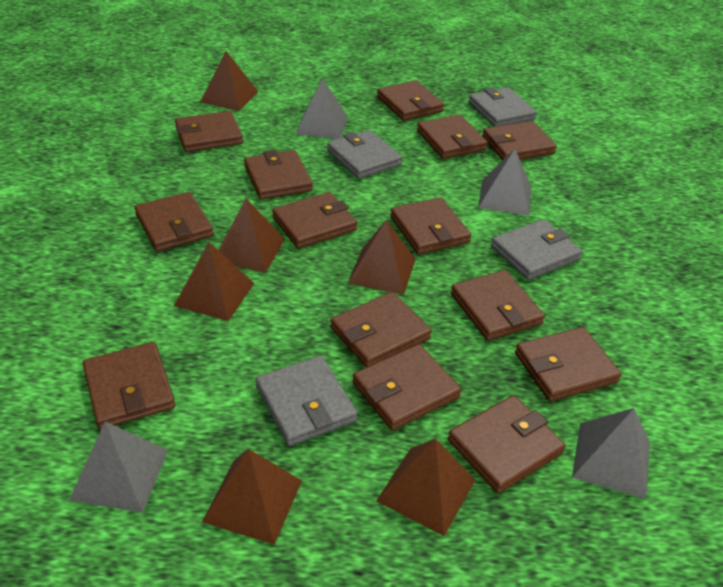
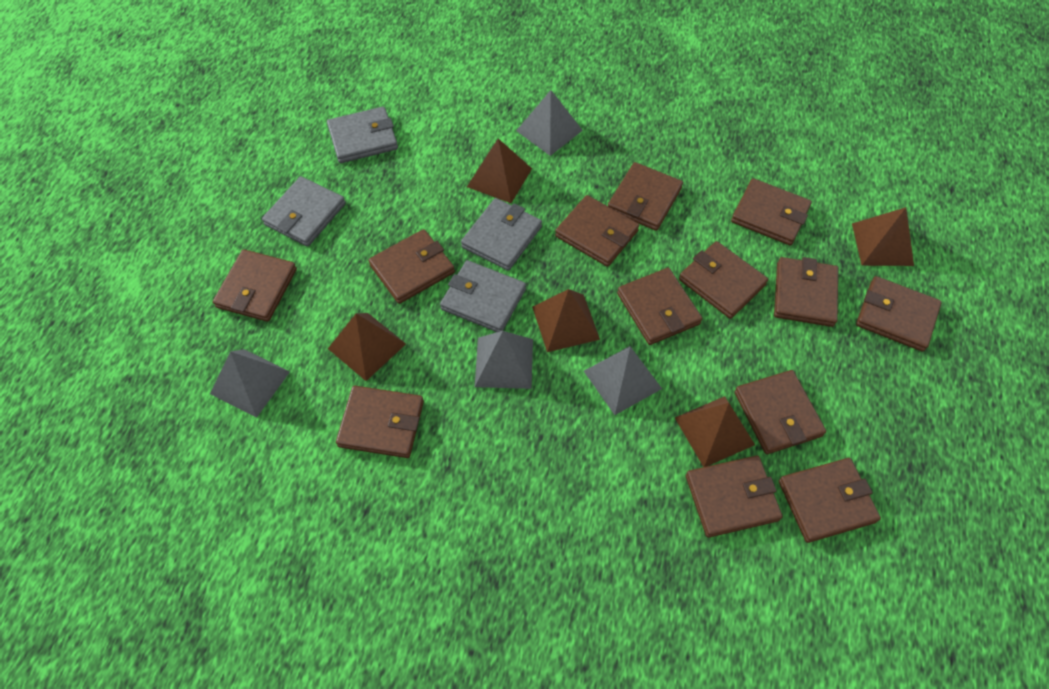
brown pyramid: 6 -> 5
brown wallet: 14 -> 13

